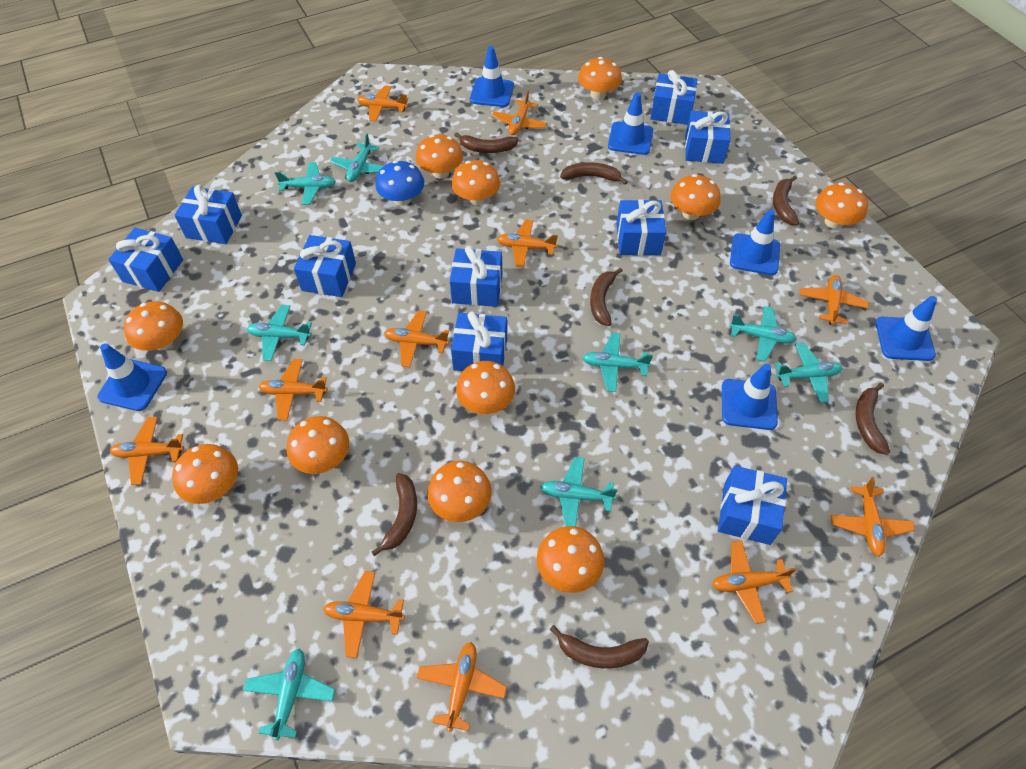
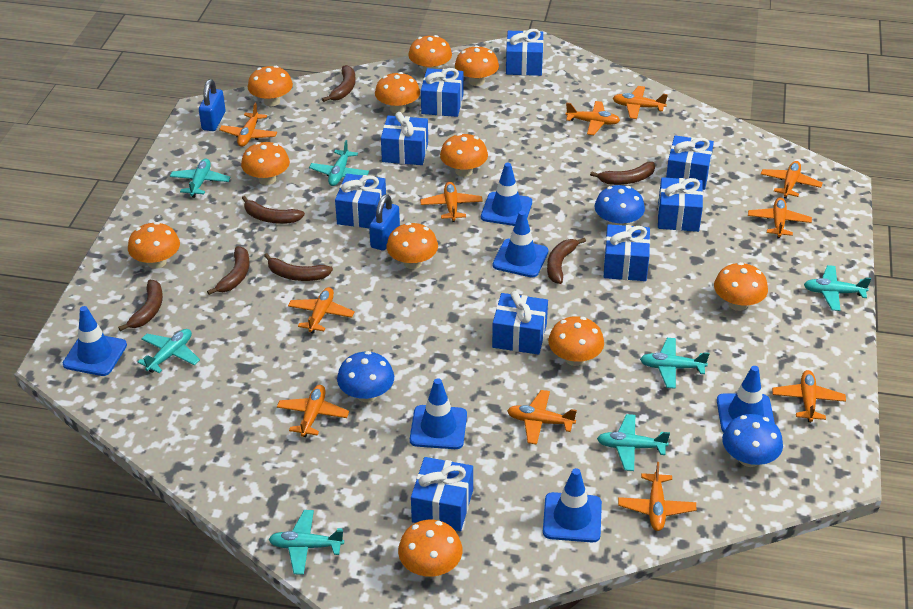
blue mushroom: 1 -> 3
blue padlock: 0 -> 2
turquoise plane: 8 -> 7

